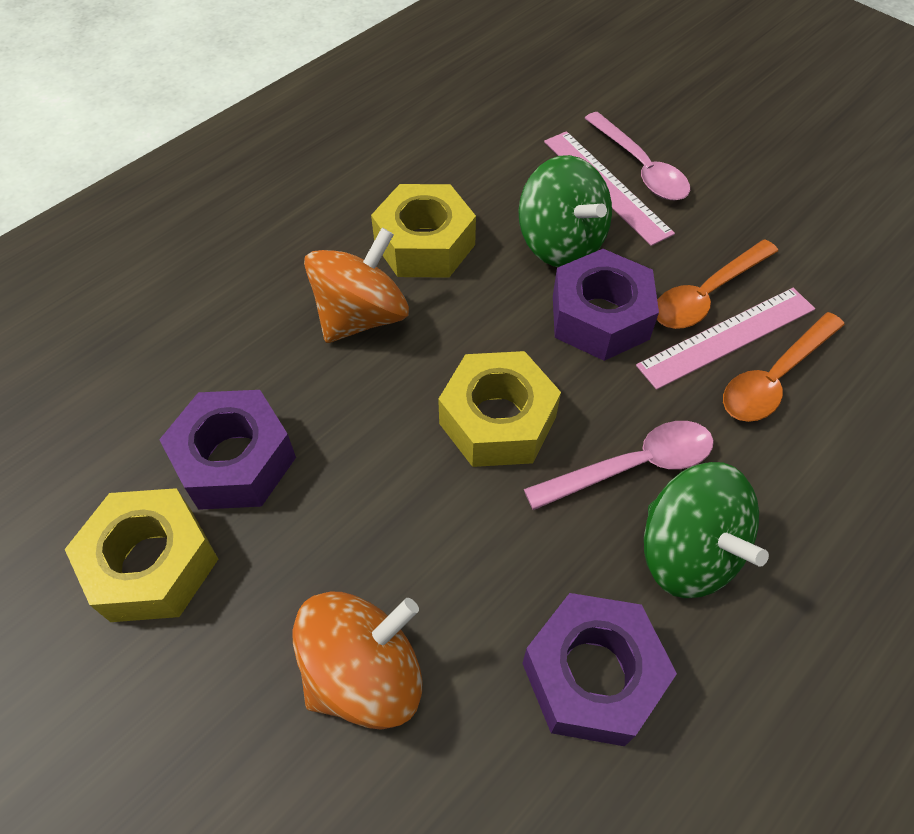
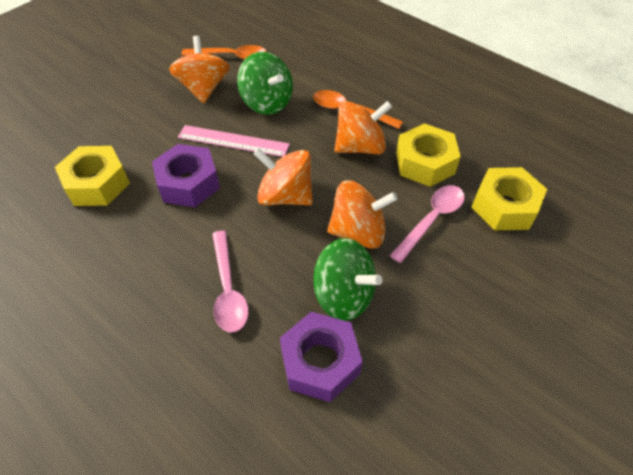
orange spinning top: 2 -> 4
pink ruler: 2 -> 1
purple nut: 3 -> 2

